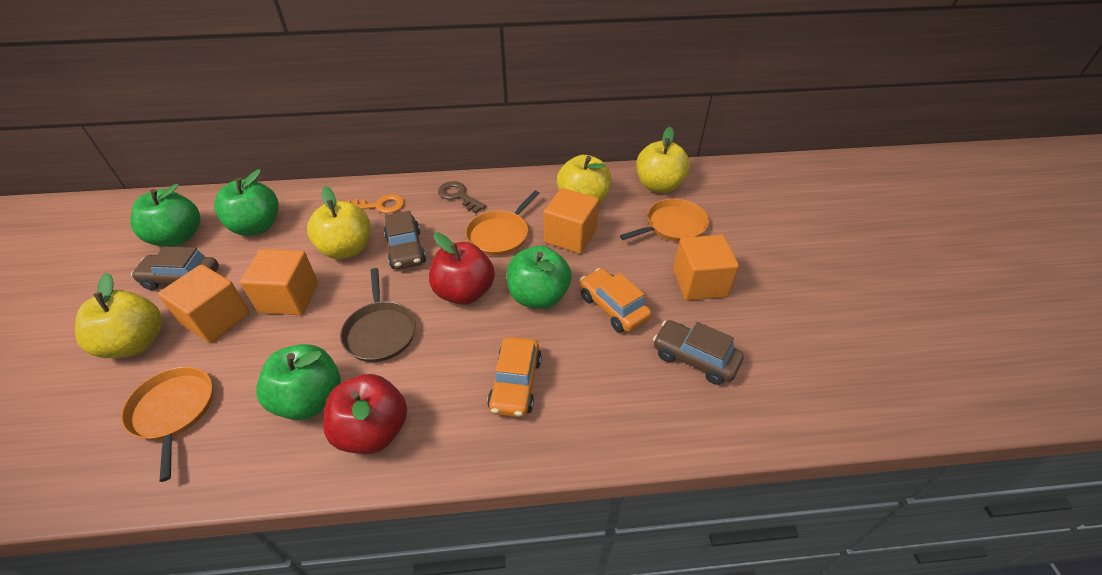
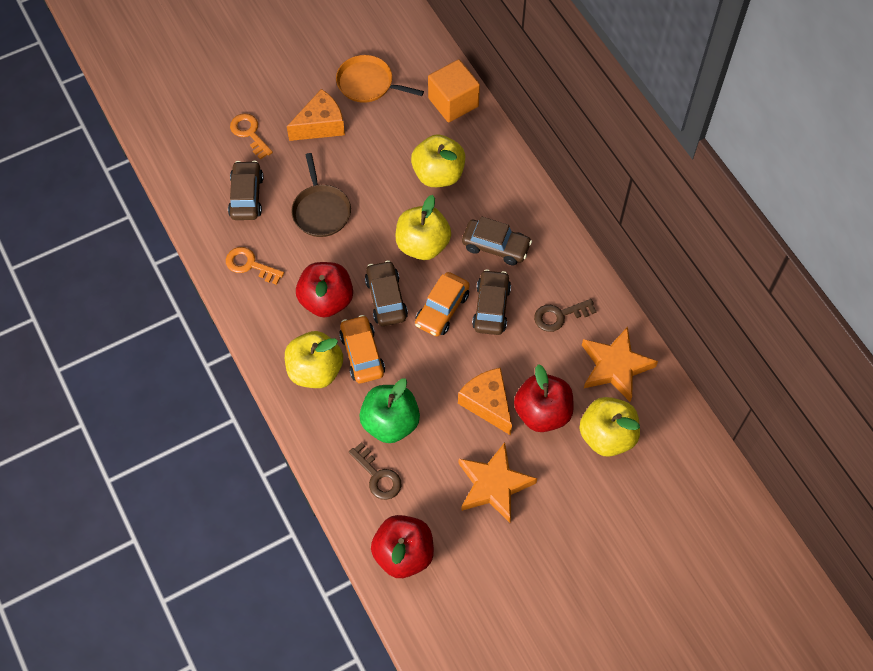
brown car: 3 -> 4
brown key: 1 -> 2
green apple: 4 -> 1
orange cheese: 0 -> 2
orange cube: 4 -> 1
orange key: 1 -> 2
orange pan: 3 -> 1
orange star: 0 -> 2
red apple: 2 -> 3

